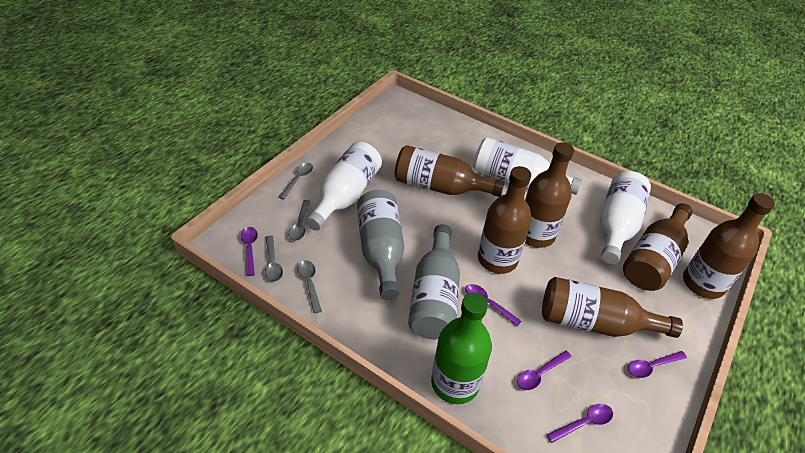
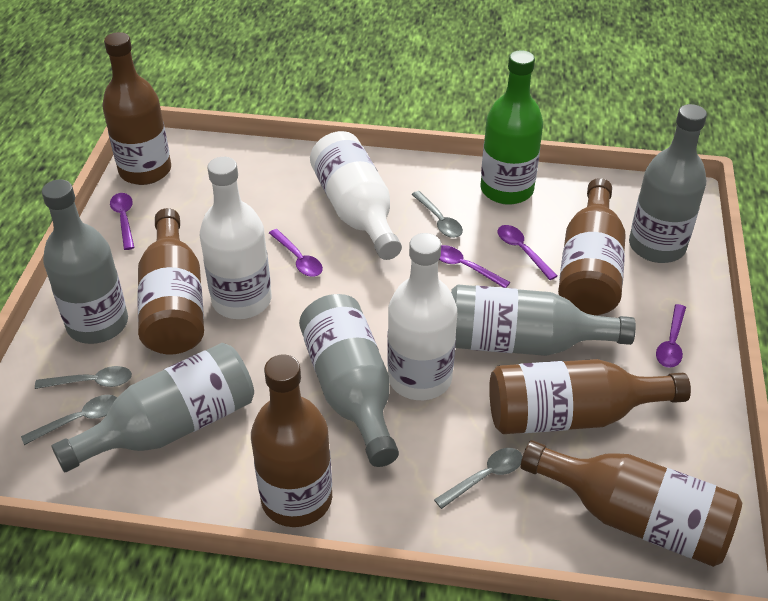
grey bottle: 2 -> 5

